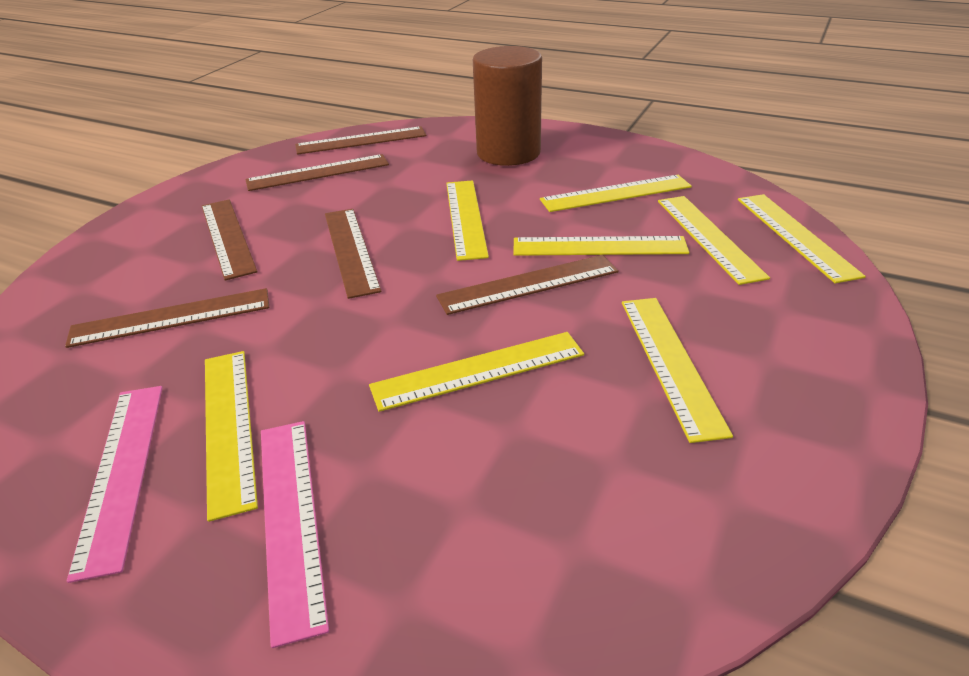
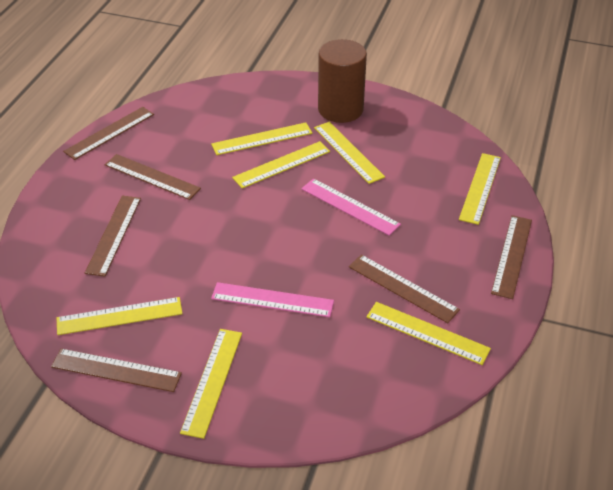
yellow ruler: 8 -> 7

